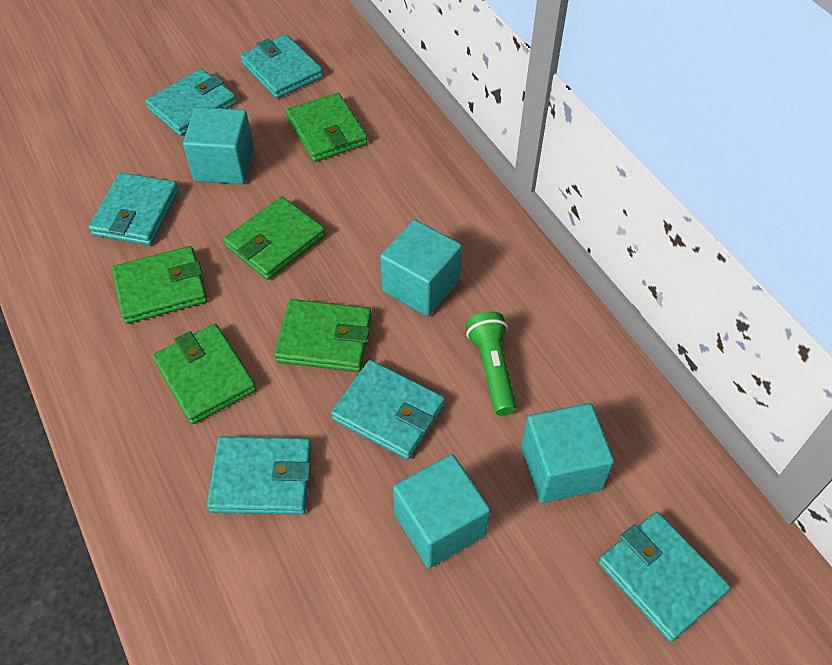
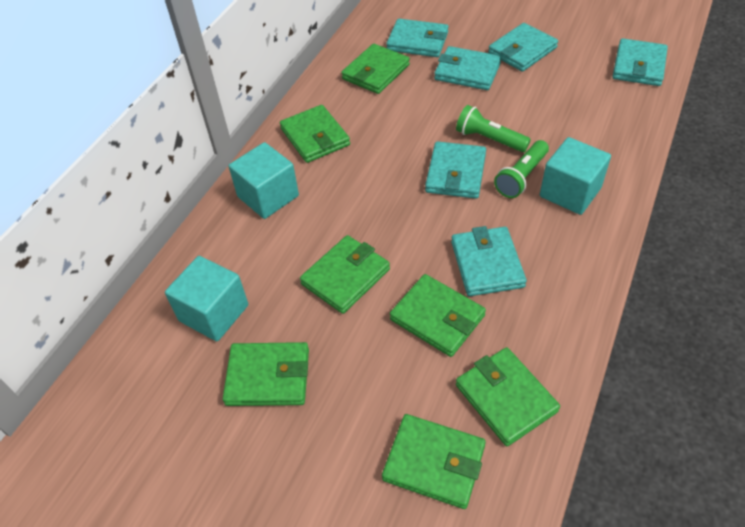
green flashlight: 1 -> 2
green wallet: 5 -> 7
turquoise cube: 4 -> 3

